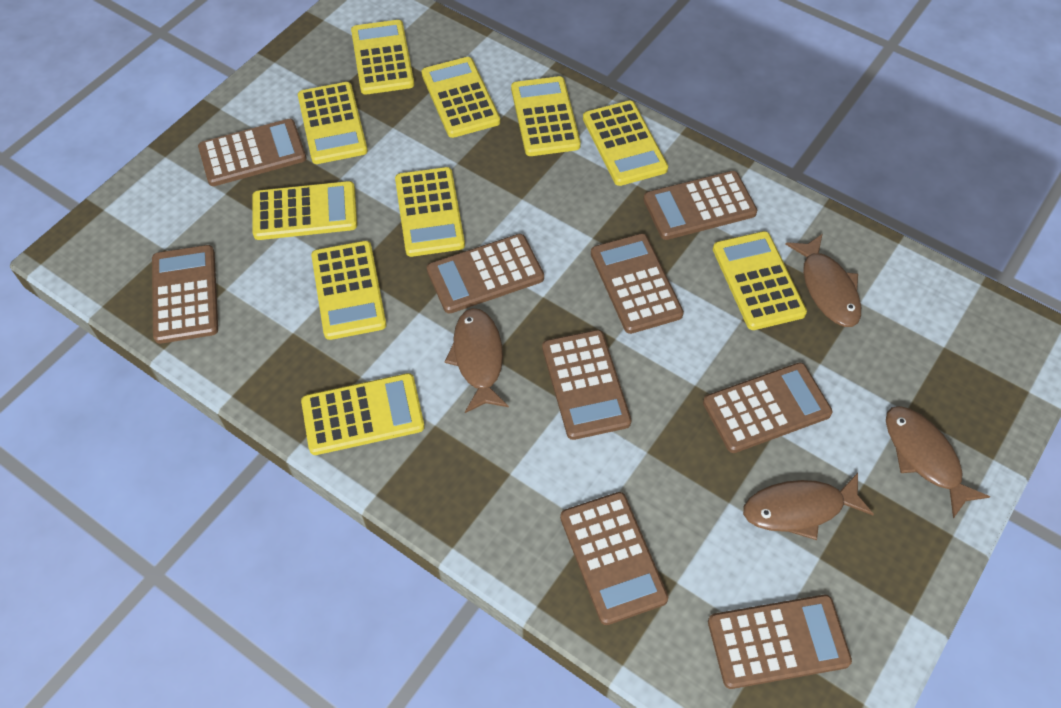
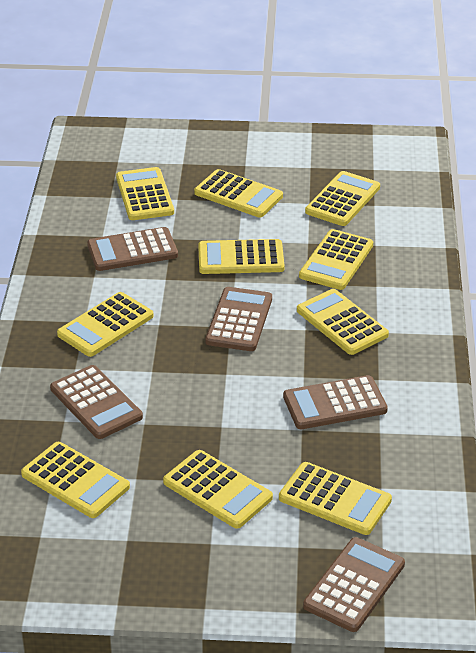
brown calculator: 9 -> 5
brown fish: 4 -> 0

